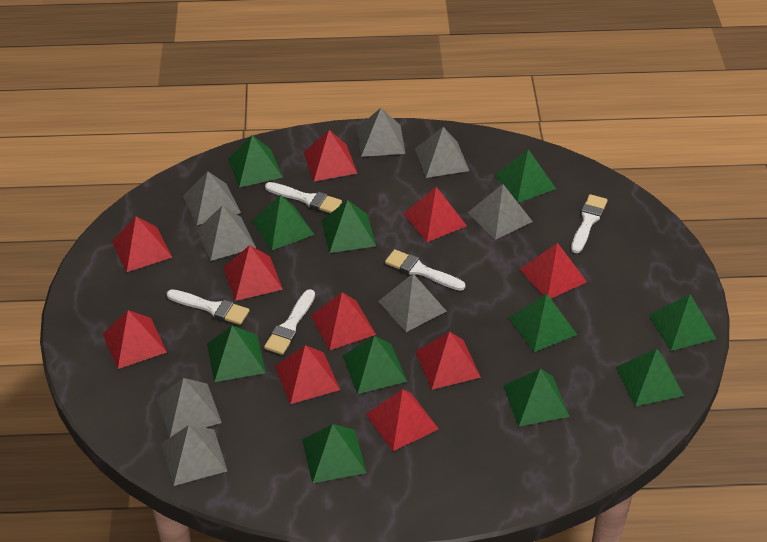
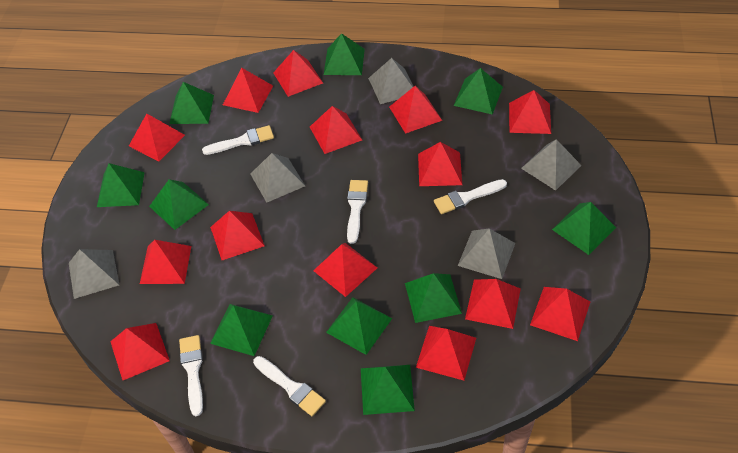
green pyramid: 11 -> 10
grey pyramid: 8 -> 5
red pyramid: 10 -> 14

